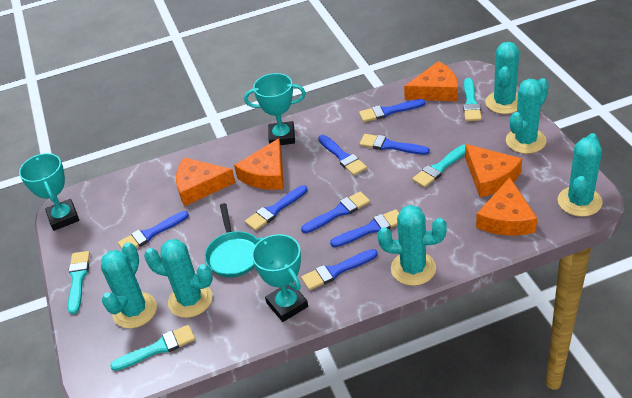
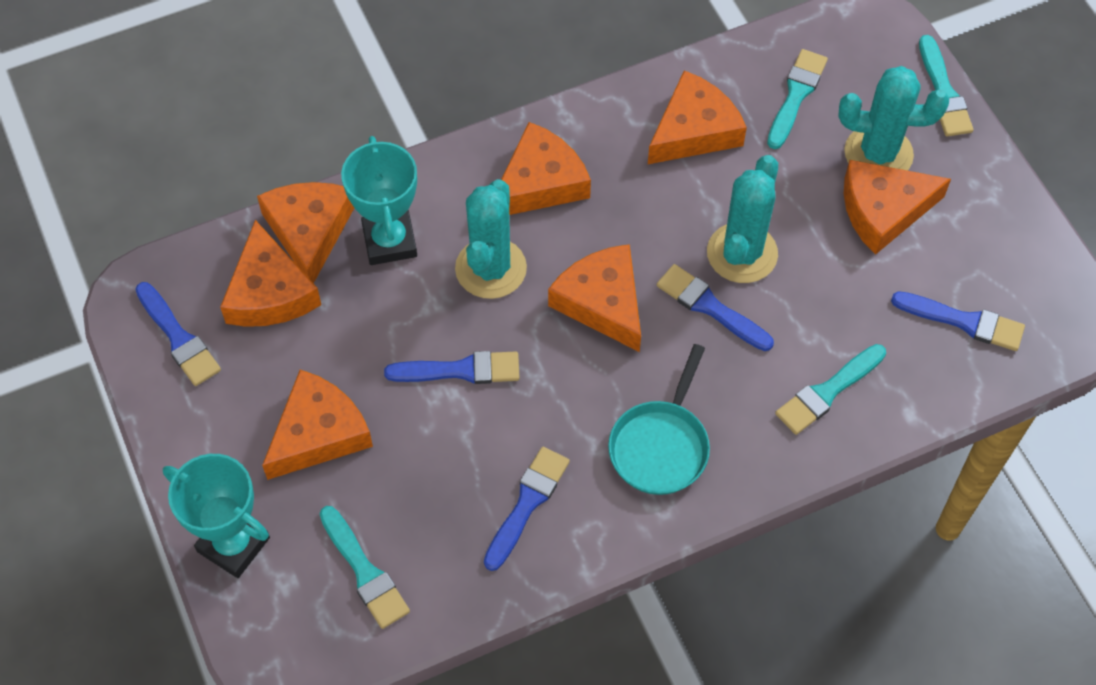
blue brush: 8 -> 5
orange cheese: 5 -> 7
turquoise cactus: 6 -> 3
turquoise trophy: 3 -> 2

